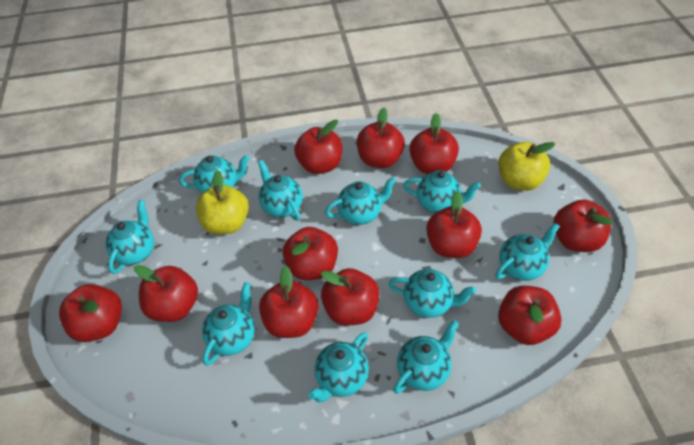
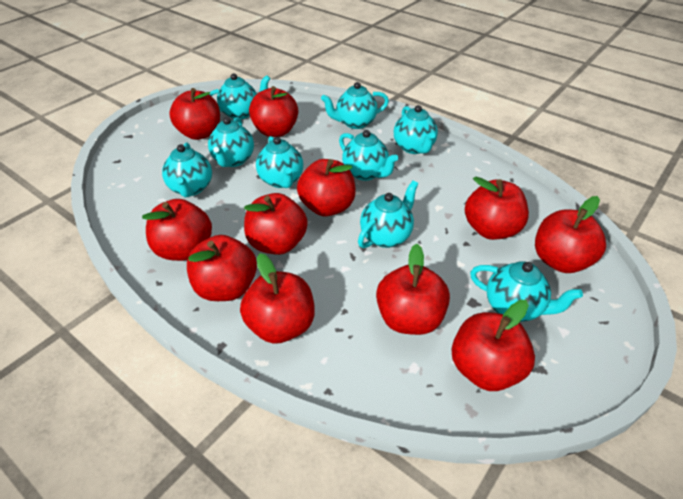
turquoise teapot: 10 -> 9
yellow apple: 2 -> 0

